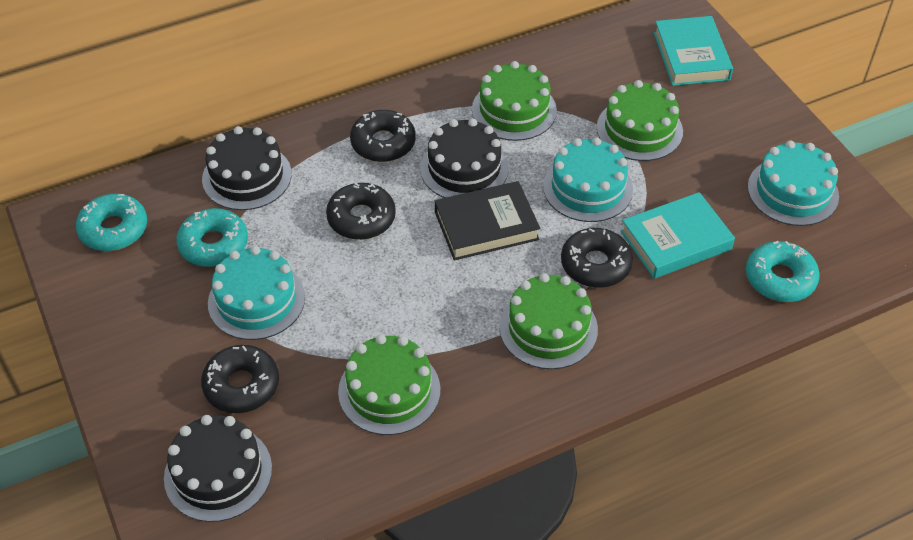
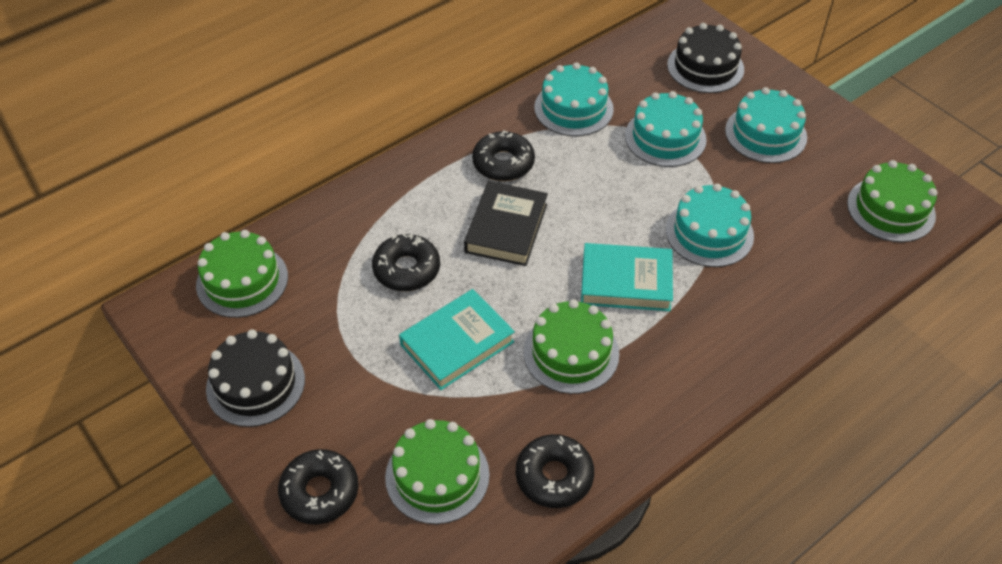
black cake: 3 -> 2
turquoise cake: 3 -> 4
turquoise donut: 3 -> 0

